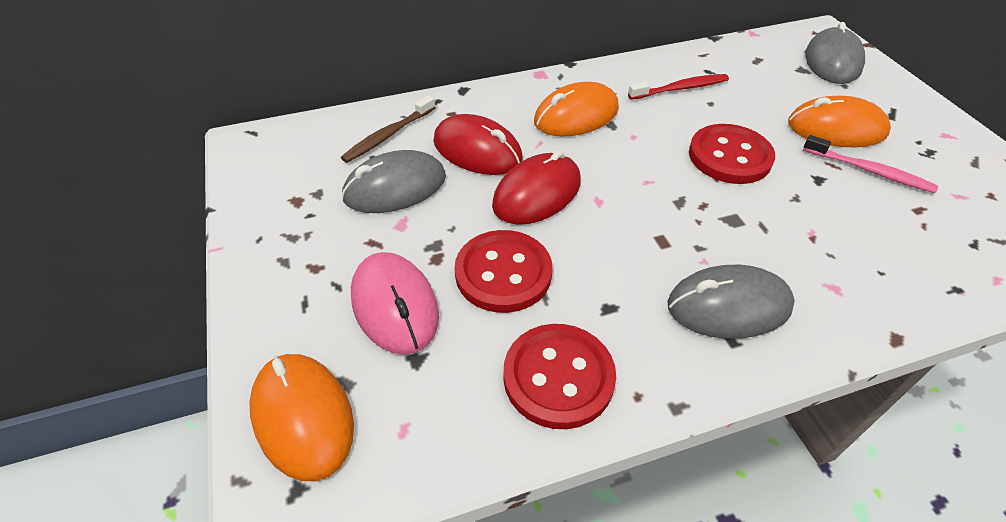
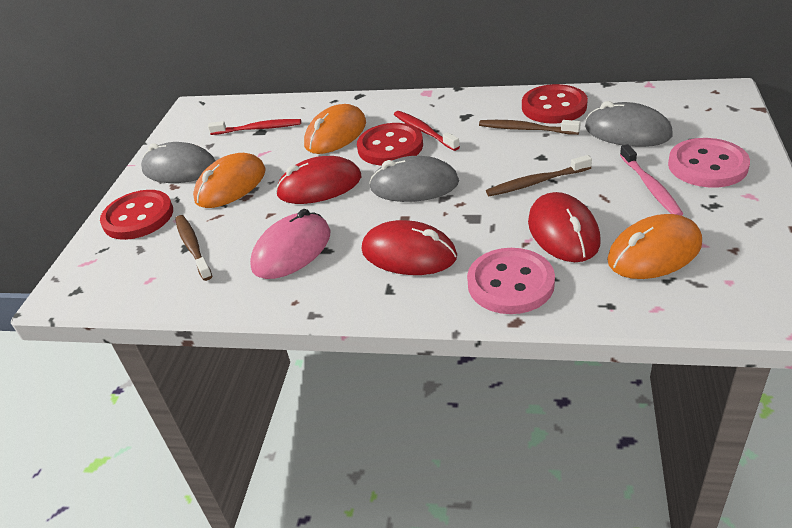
brown toothbrush: 1 -> 3
pink button: 0 -> 2
red mouse: 2 -> 3
red toothbrush: 1 -> 2

